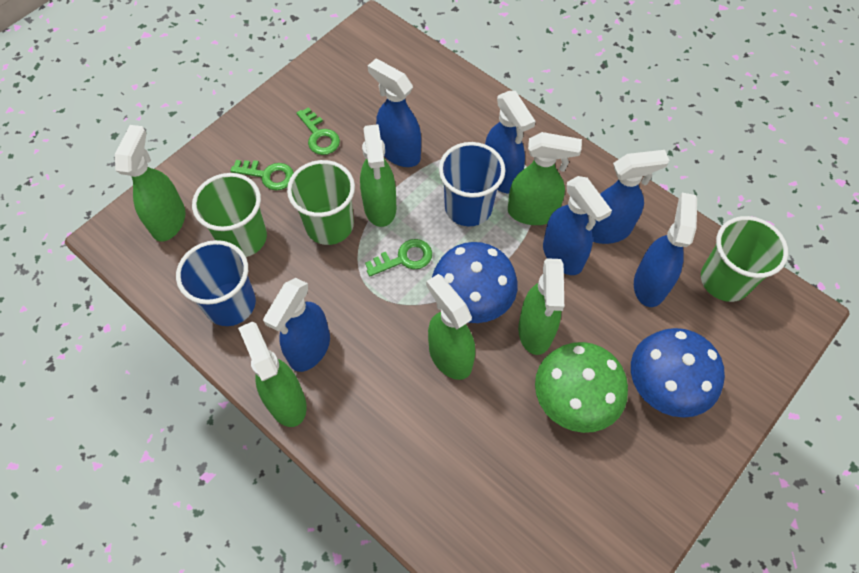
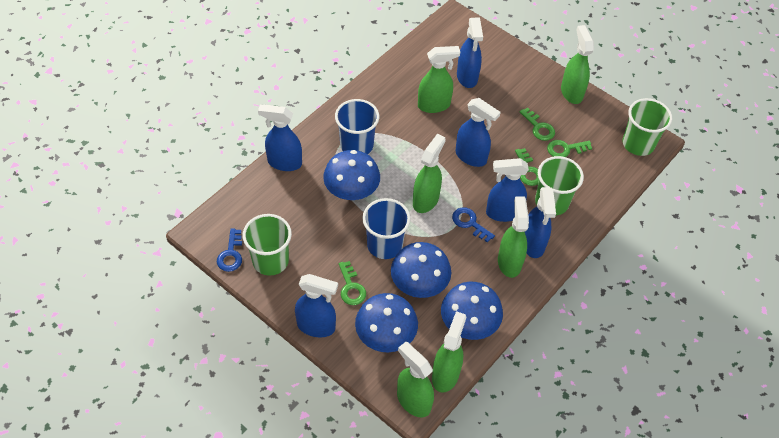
blue key: 0 -> 2
blue mushroom: 2 -> 4
green key: 3 -> 4
green mushroom: 1 -> 0

